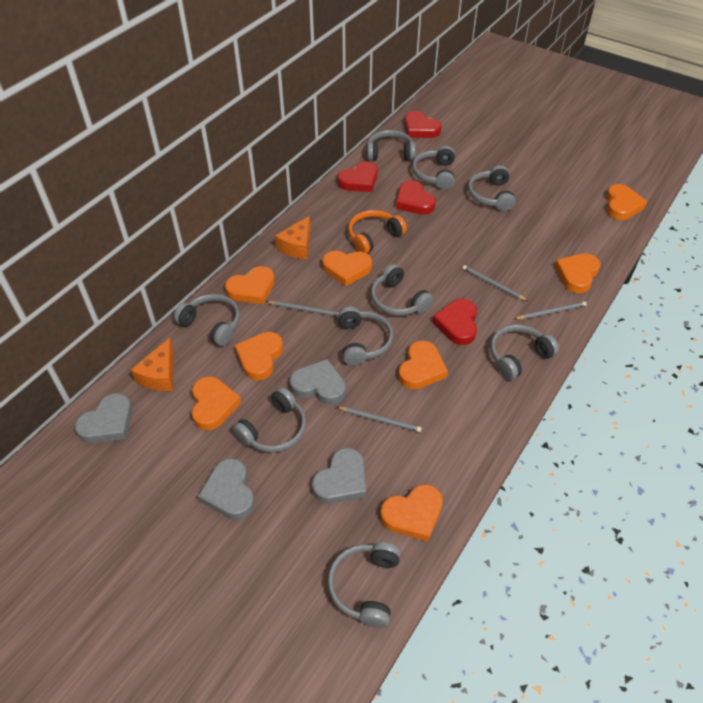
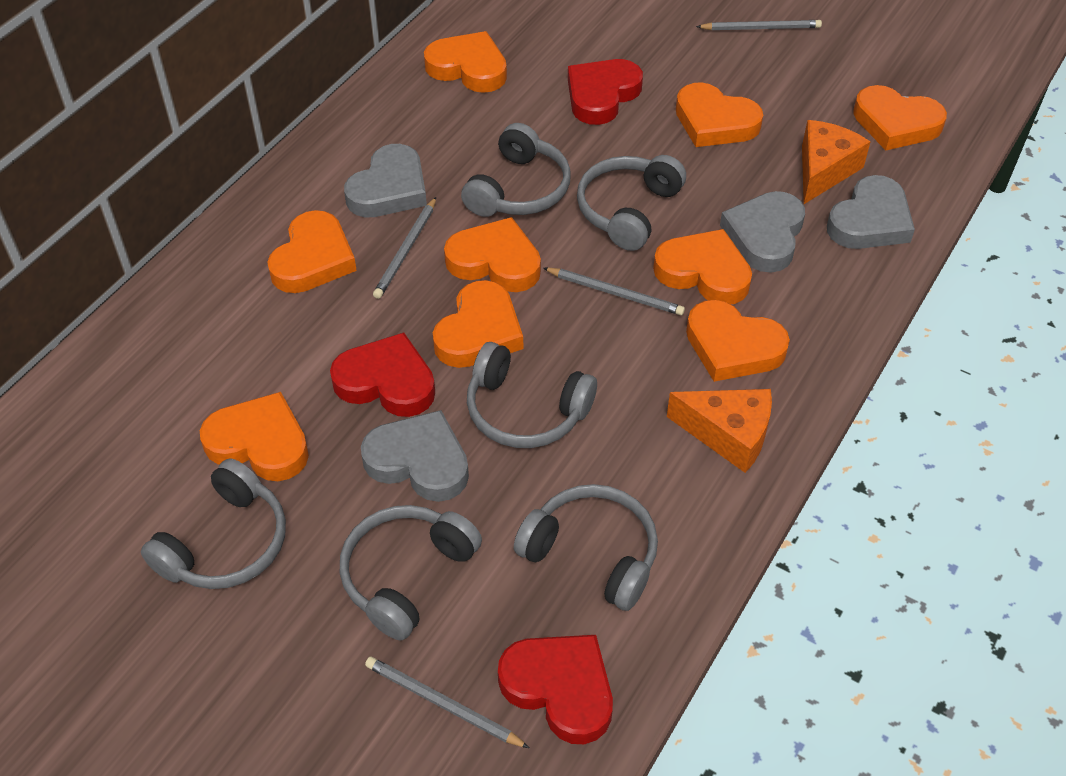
grey headphones: 9 -> 6
orange headphones: 1 -> 0
orange heart: 8 -> 9
red heart: 4 -> 3

